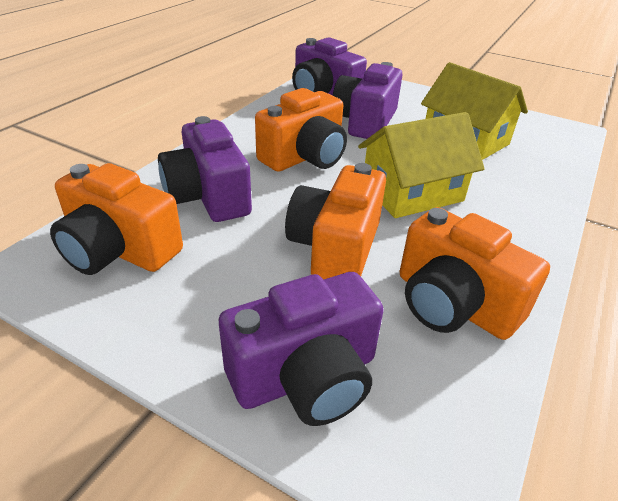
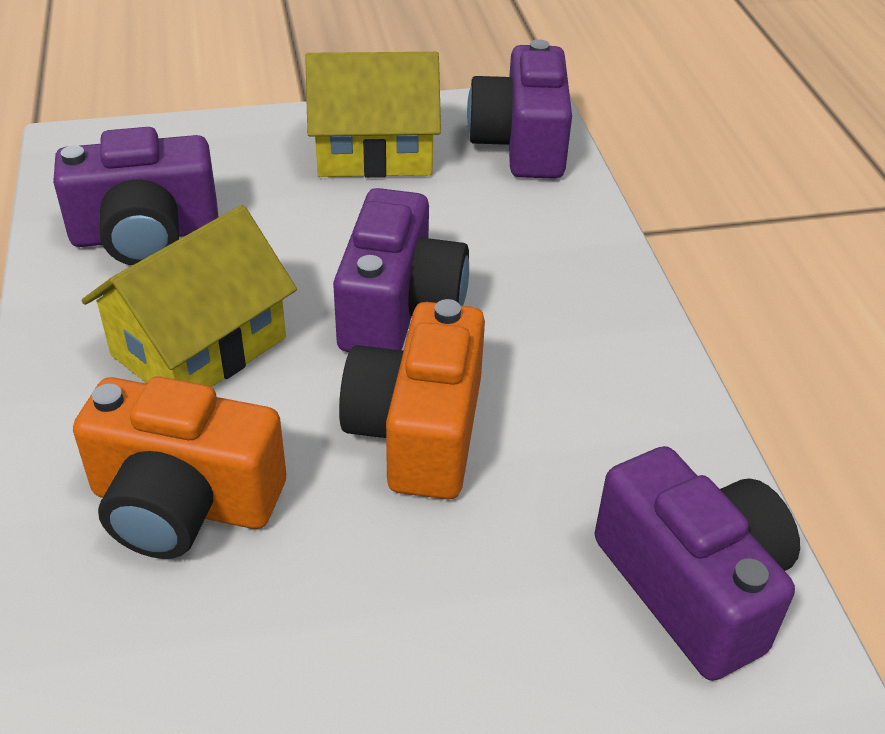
orange camera: 4 -> 2

